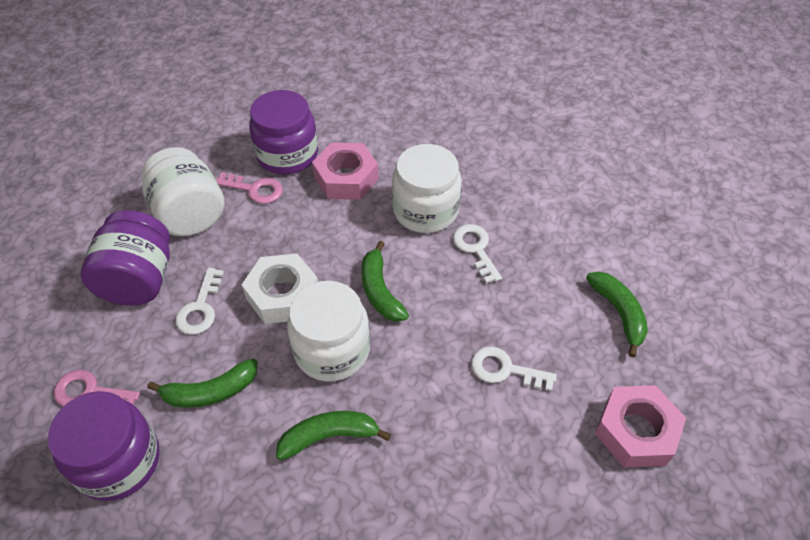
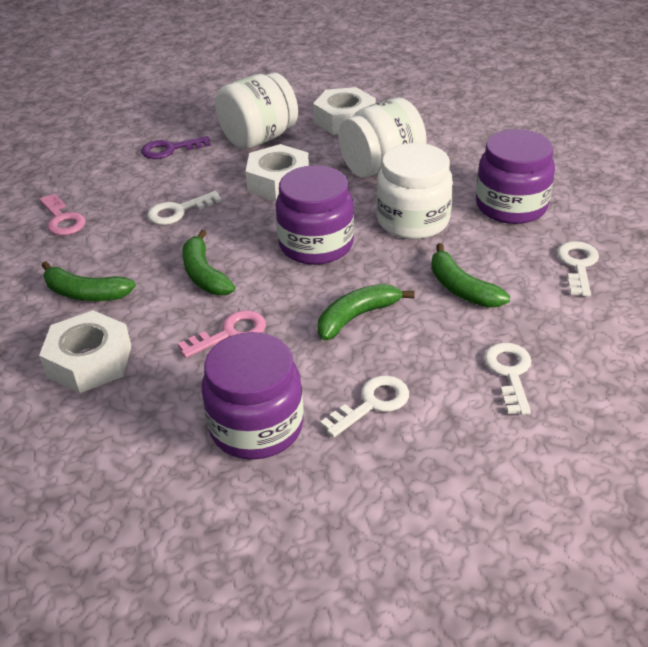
pink nut: 2 -> 0
purple key: 0 -> 1
white key: 3 -> 4
white nut: 1 -> 3

